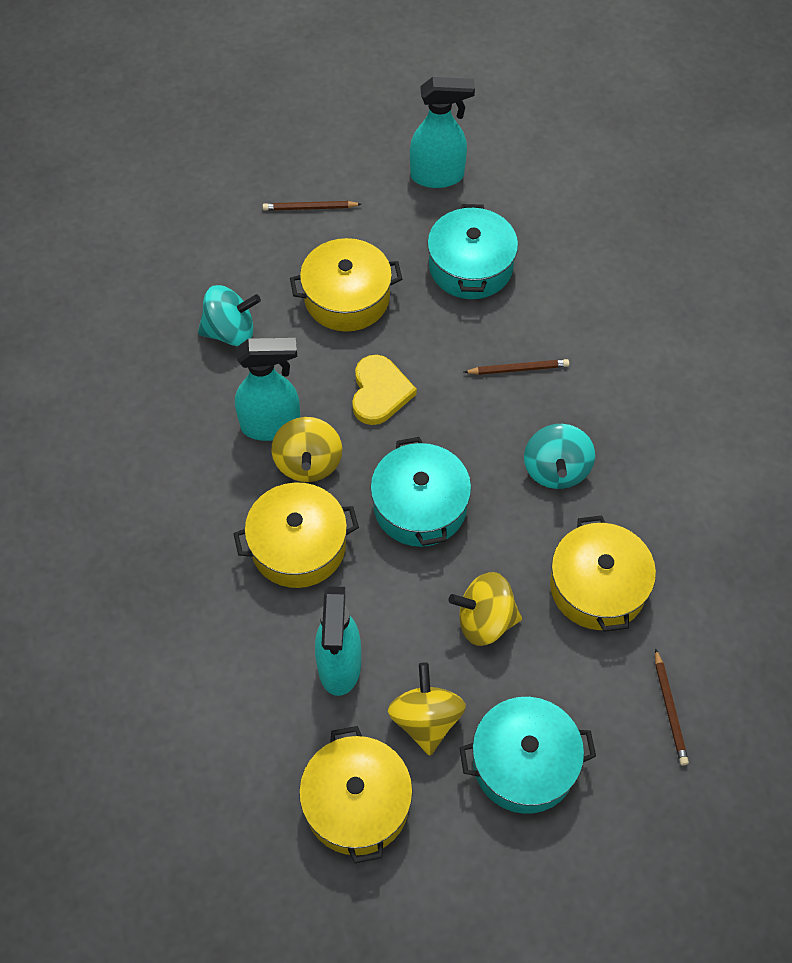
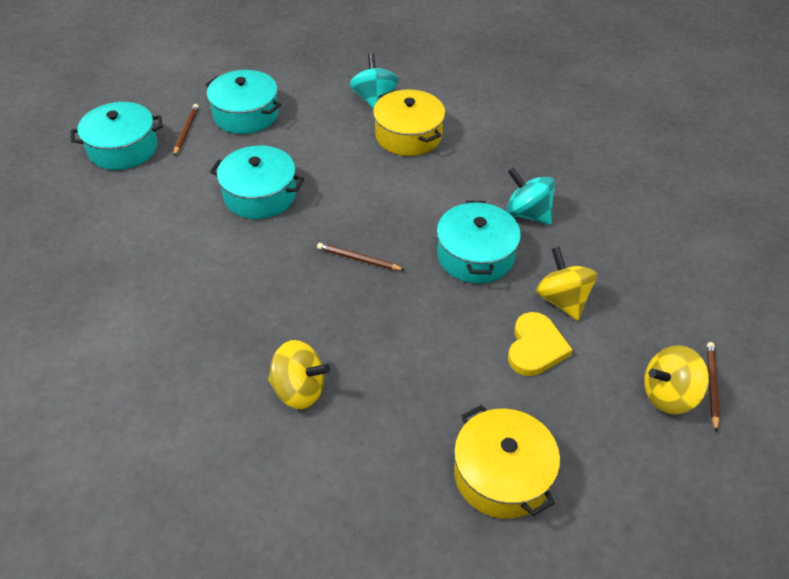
turquoise pot: 3 -> 4
turquoise spray bottle: 3 -> 0
yellow pot: 4 -> 2

